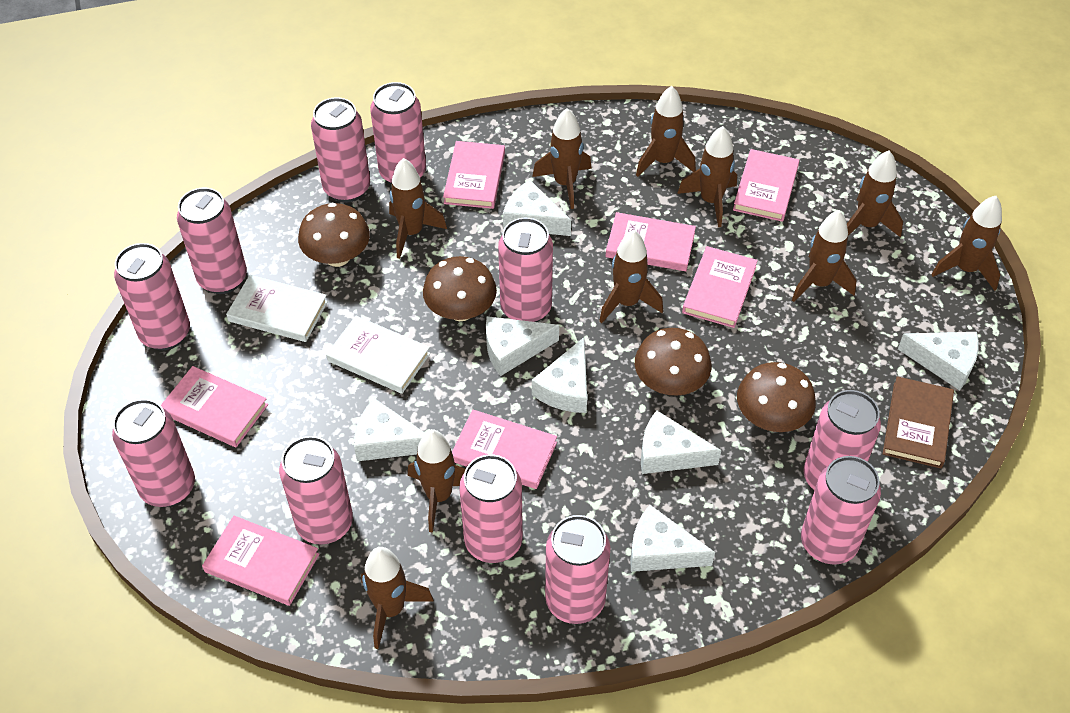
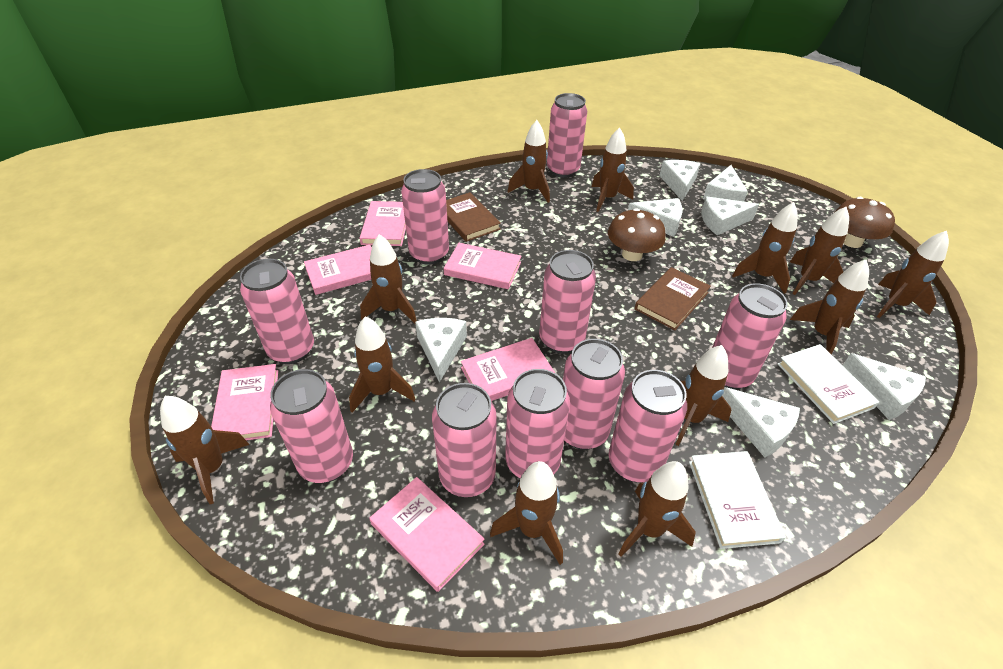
brown book: 1 -> 2
brown mushroom: 4 -> 2
brown rocket: 10 -> 12
pink book: 7 -> 6
pink can: 11 -> 10

